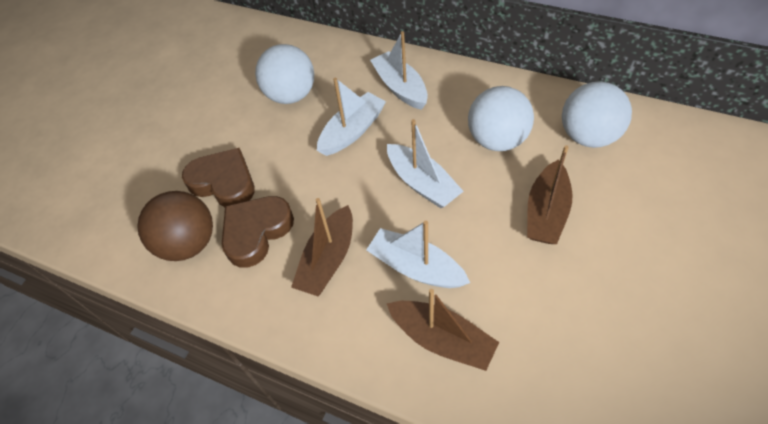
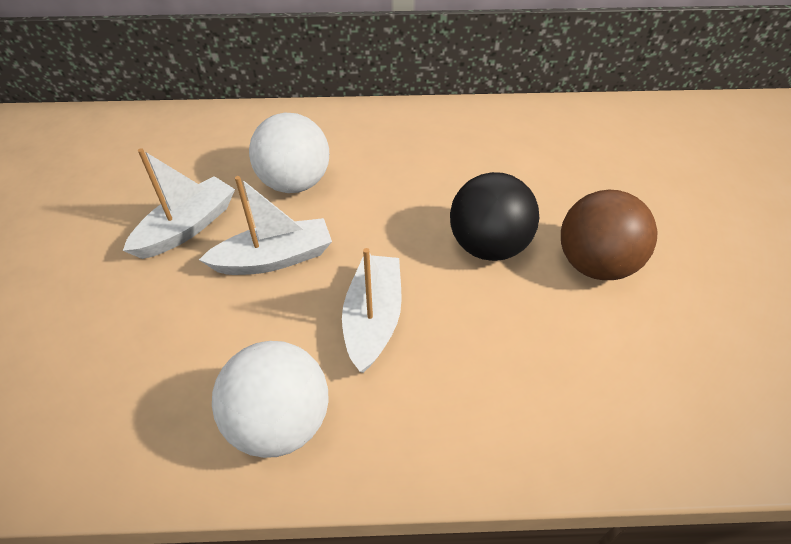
black ball: 0 -> 1
brown boat: 3 -> 0
brown heart: 2 -> 0
white ball: 3 -> 2
white boat: 4 -> 3

